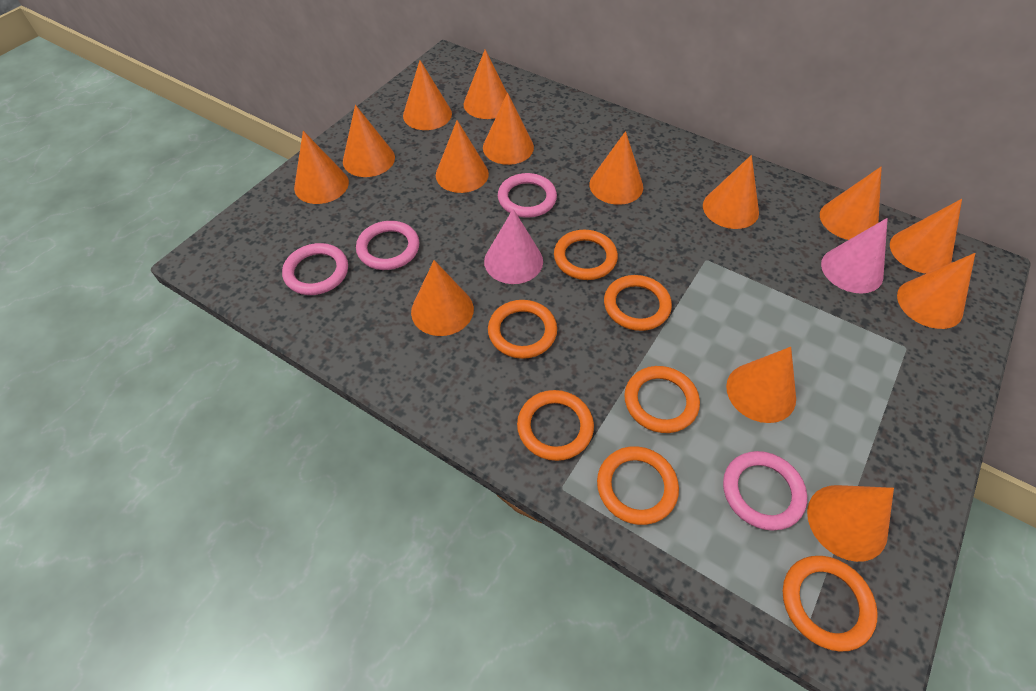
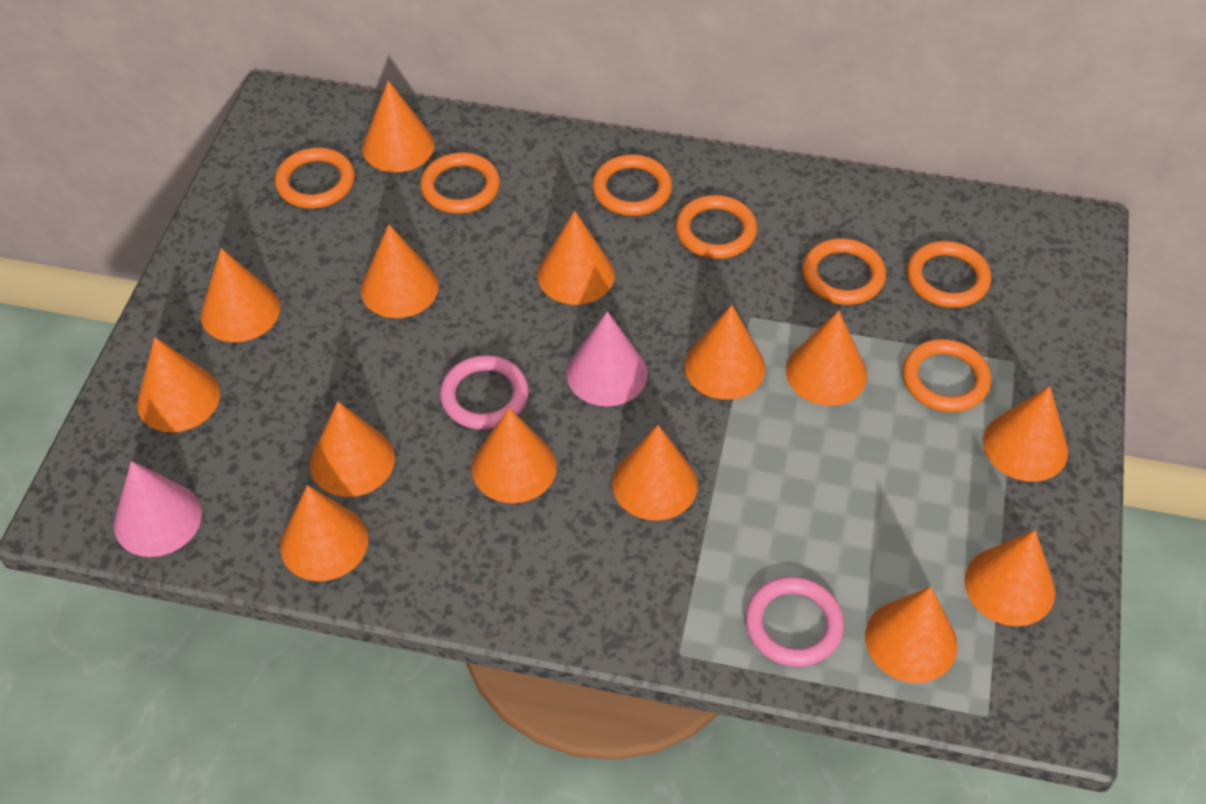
pink ring: 4 -> 2

